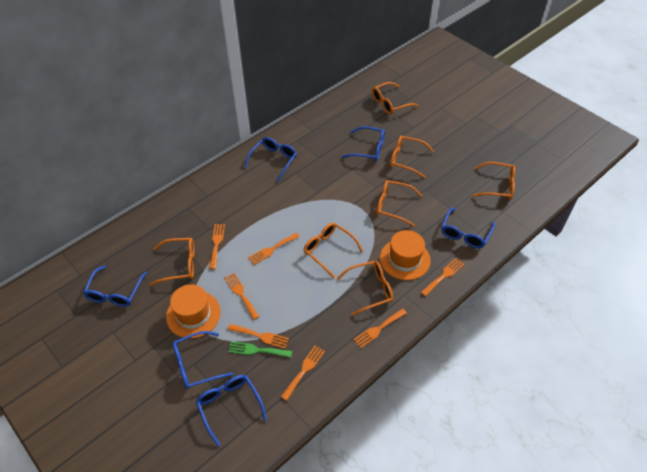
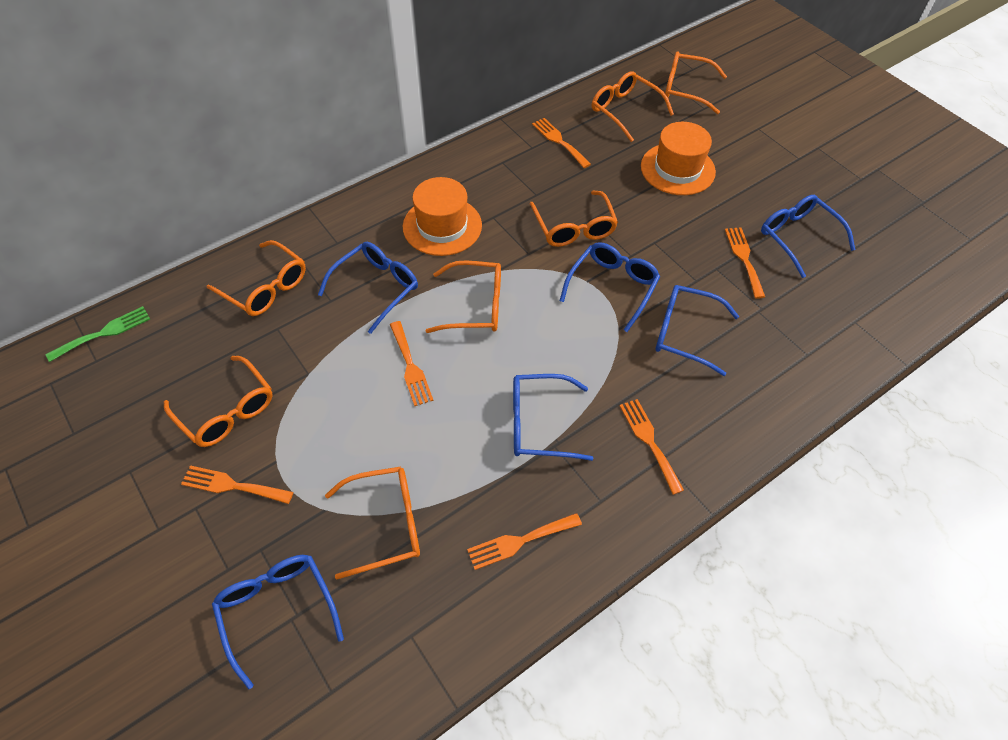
orange fork: 7 -> 6

